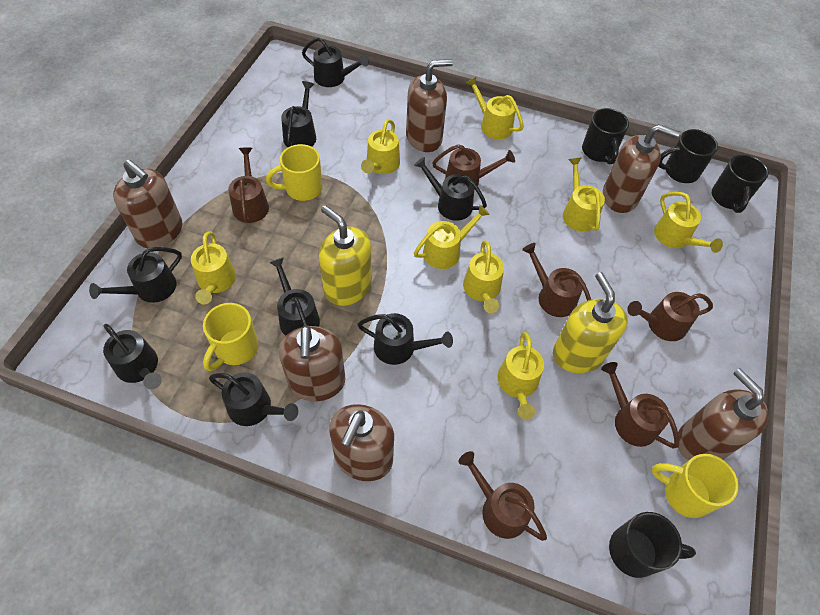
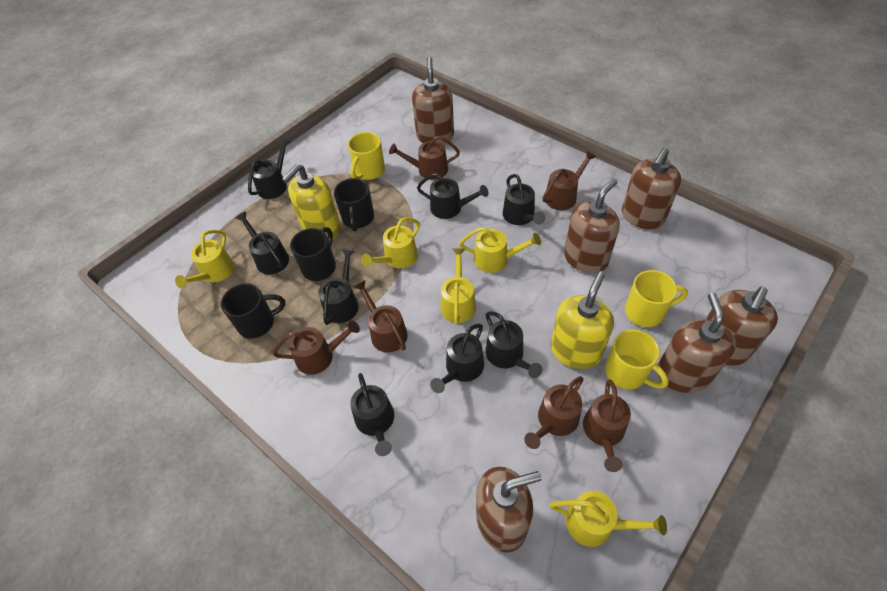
black mug: 4 -> 3
yellow watering can: 8 -> 5

